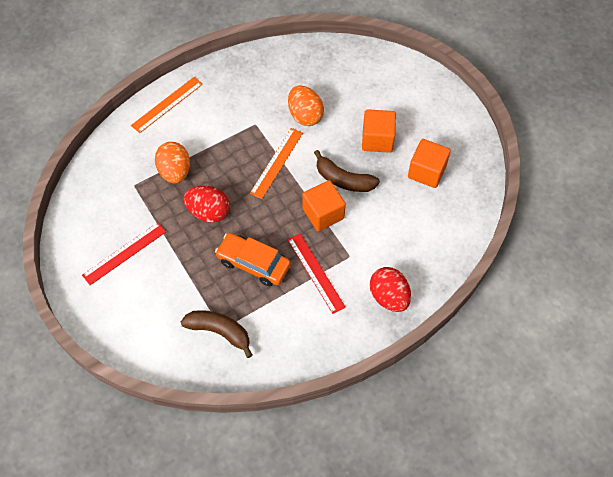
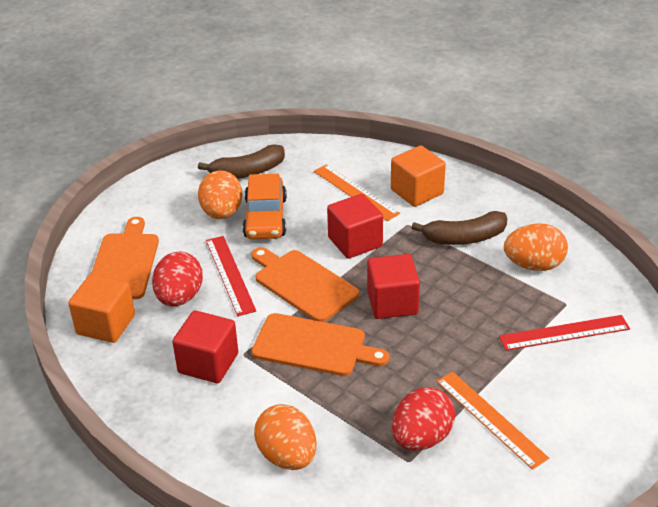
orange cube: 3 -> 2
orange cutting board: 0 -> 3
orange egg: 2 -> 3
red cube: 0 -> 3

